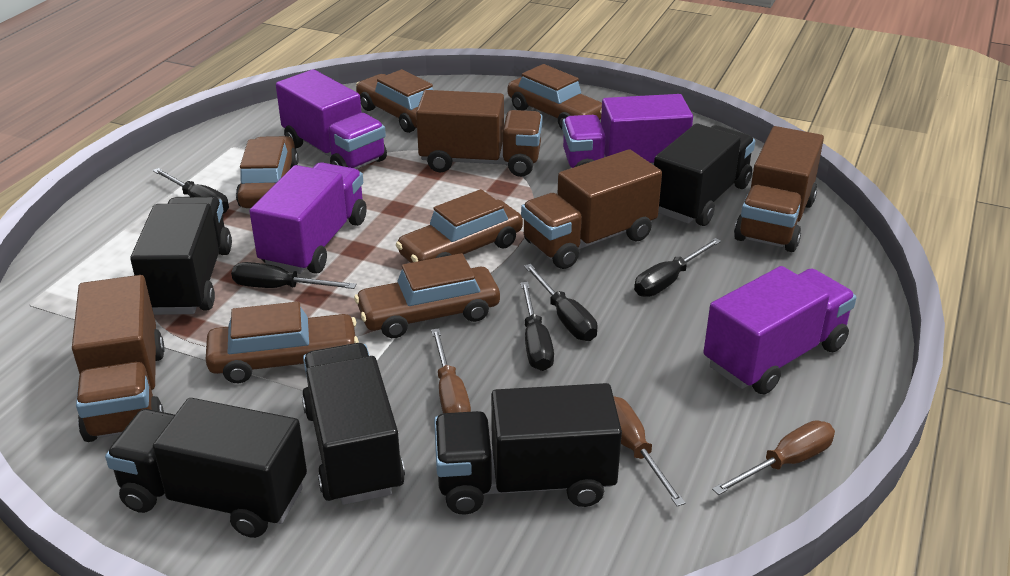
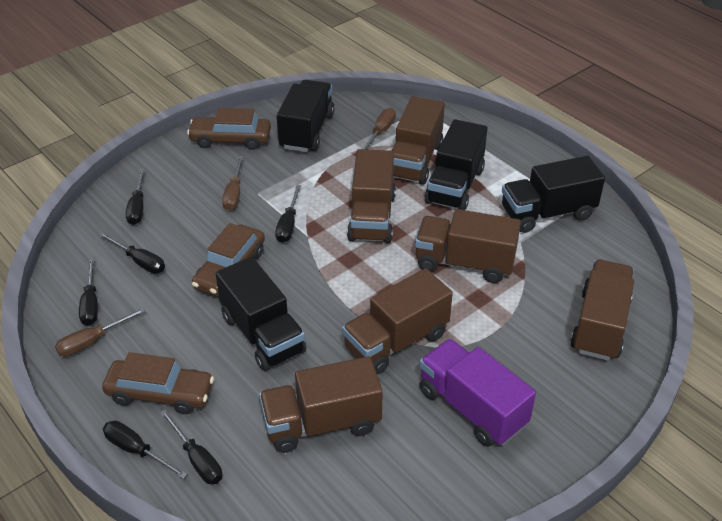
black screwdriver: 5 -> 6
black truck: 5 -> 4
brown car: 6 -> 3
brown truck: 4 -> 6
purple truck: 4 -> 1

